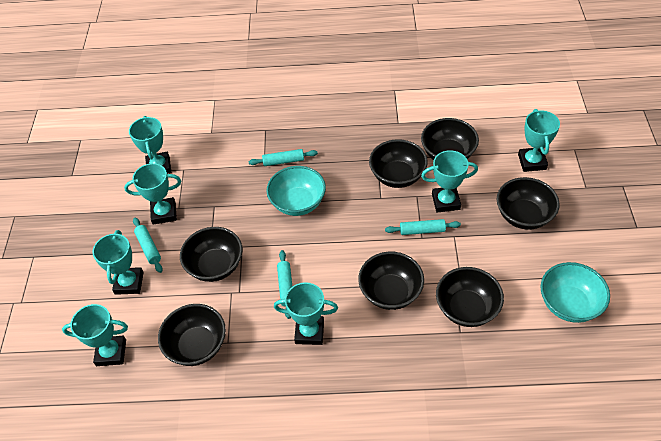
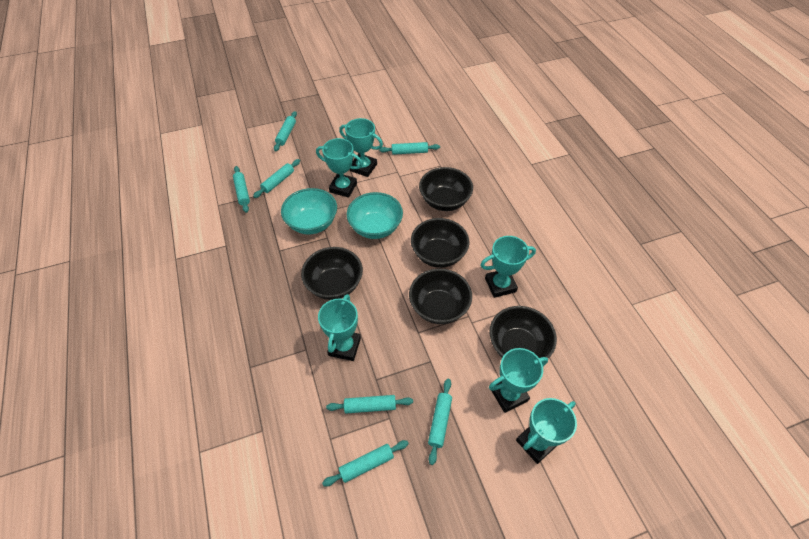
black bowl: 7 -> 5
turquoise rolling pin: 4 -> 7
turquoise trophy: 7 -> 6

